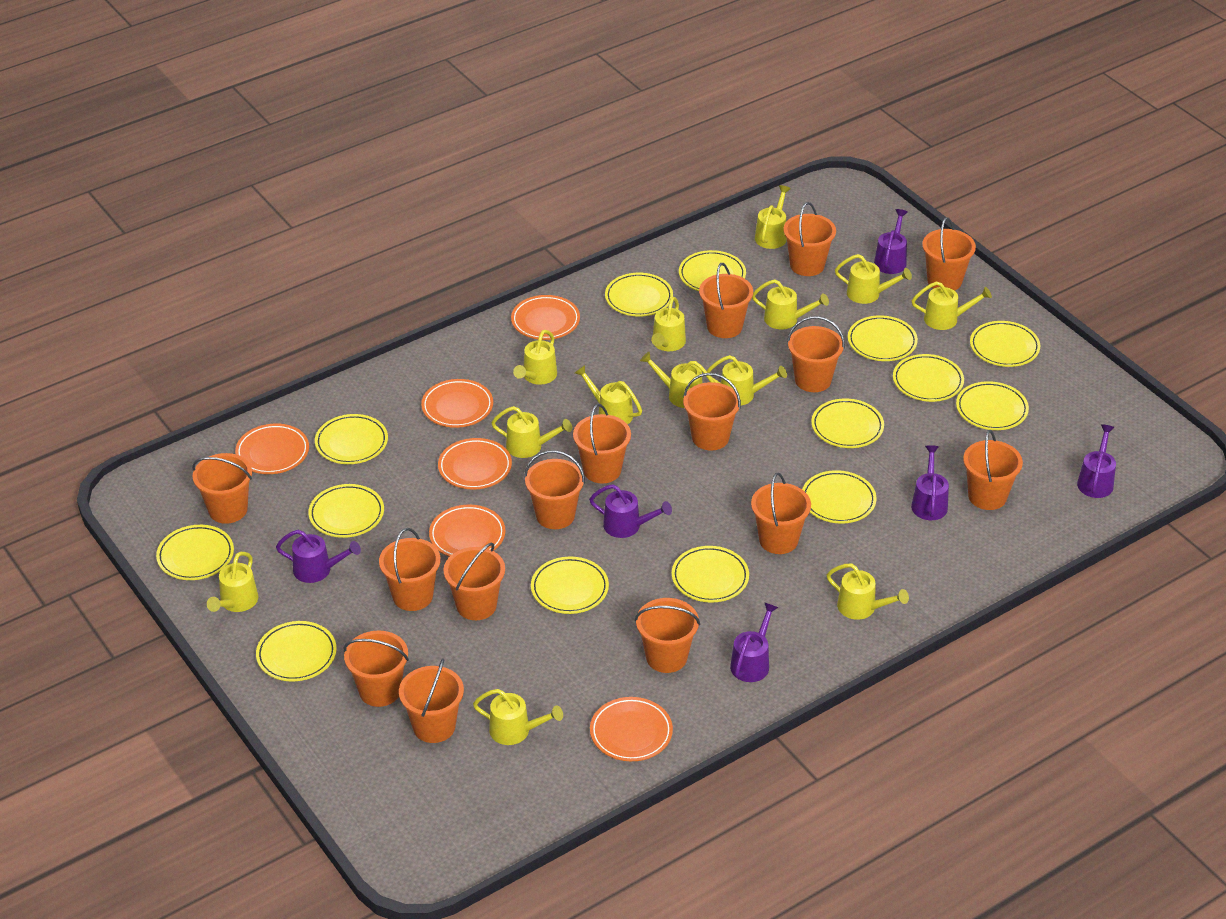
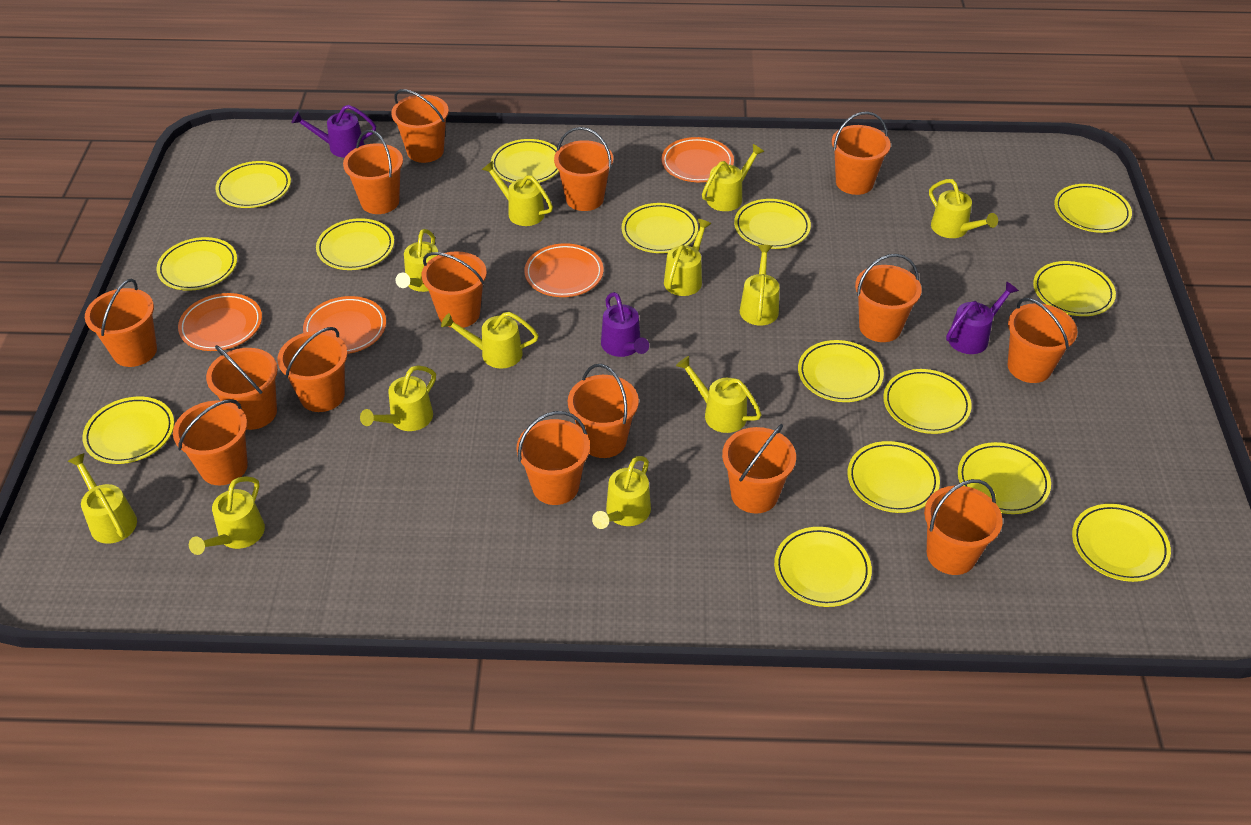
orange plate: 6 -> 4
purple watering can: 6 -> 3
yellow plate: 14 -> 15
yellow watering can: 13 -> 12

